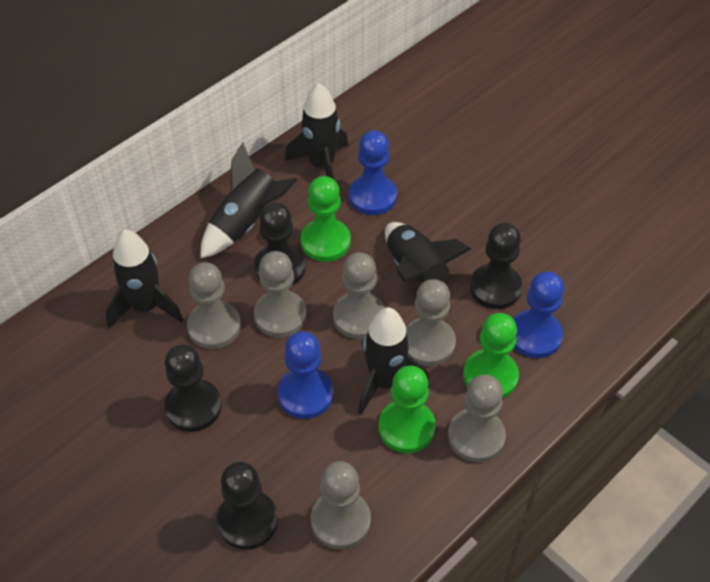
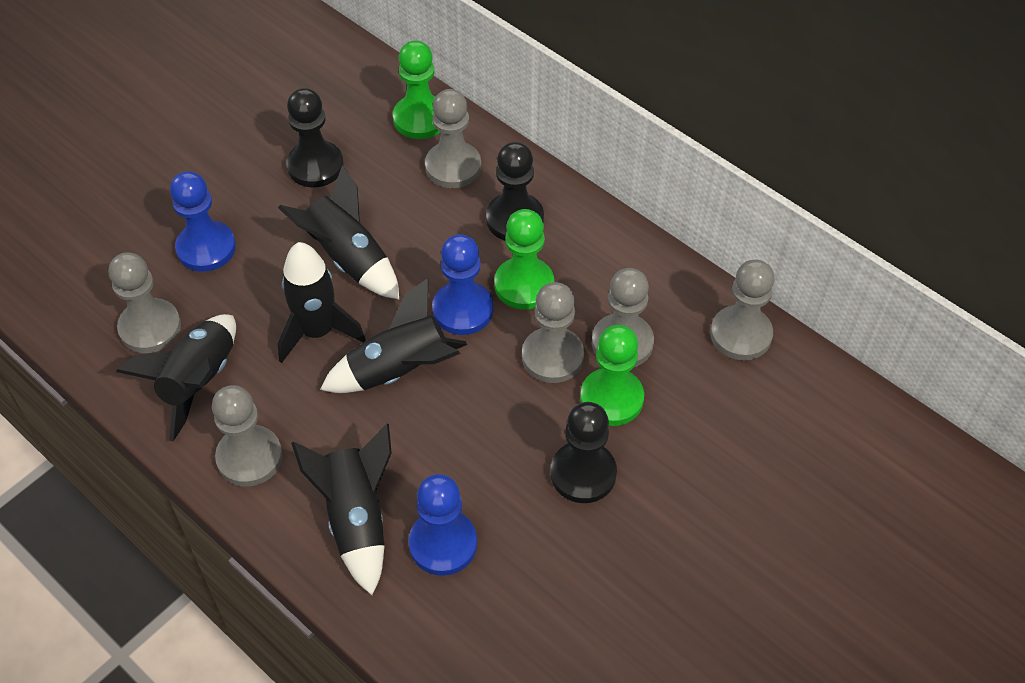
black pawn: 4 -> 3

